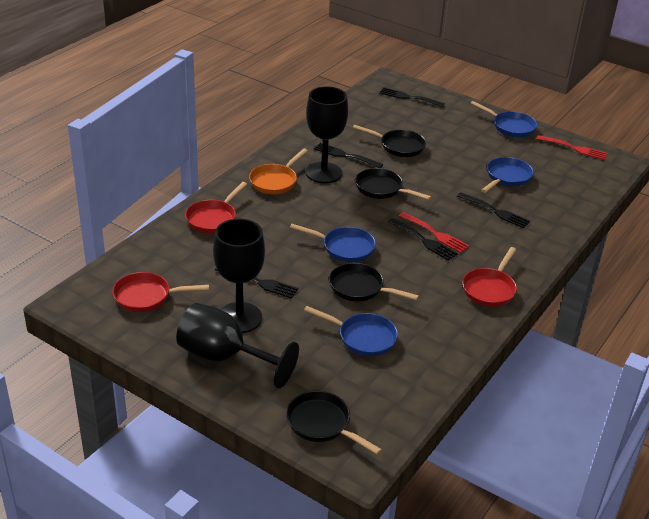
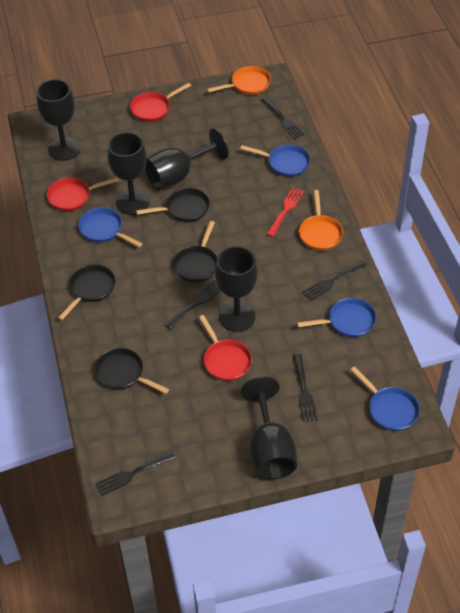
black goblet: 3 -> 5
orange pan: 1 -> 2
red fork: 2 -> 1

